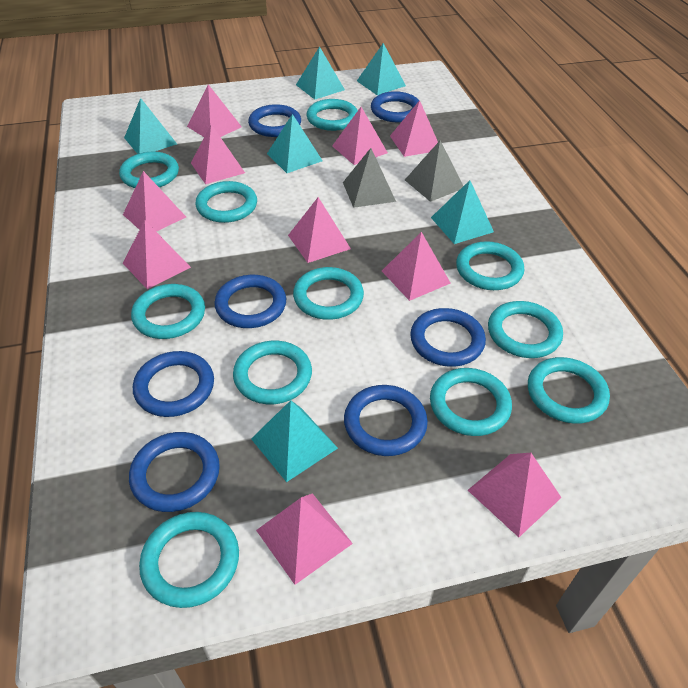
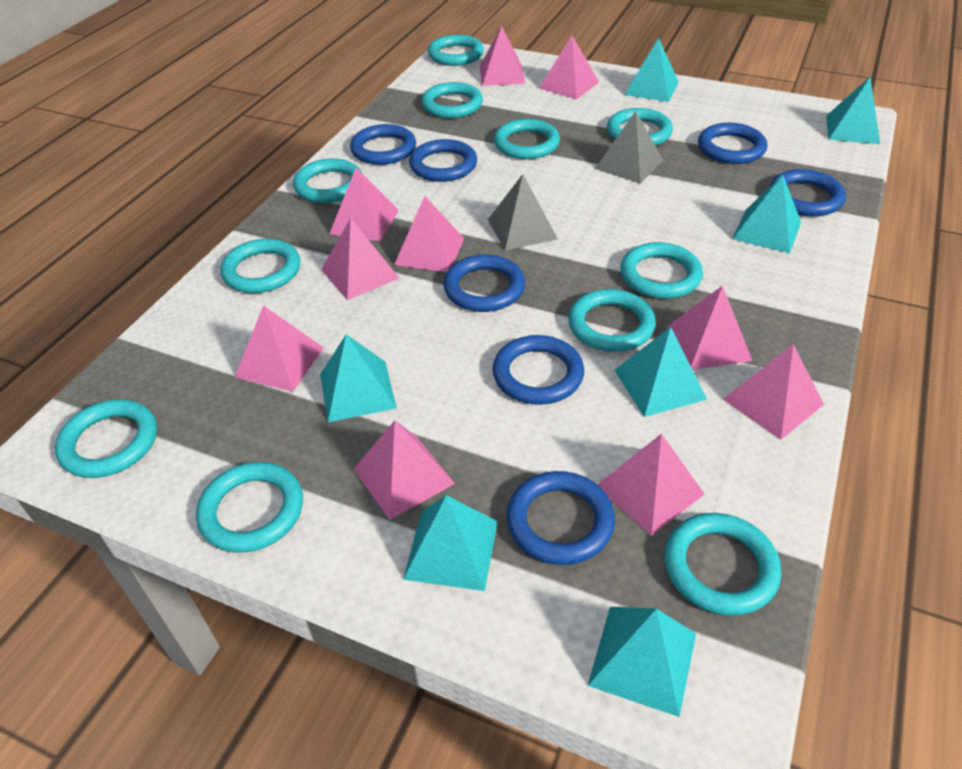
turquoise pyramid: 6 -> 7

